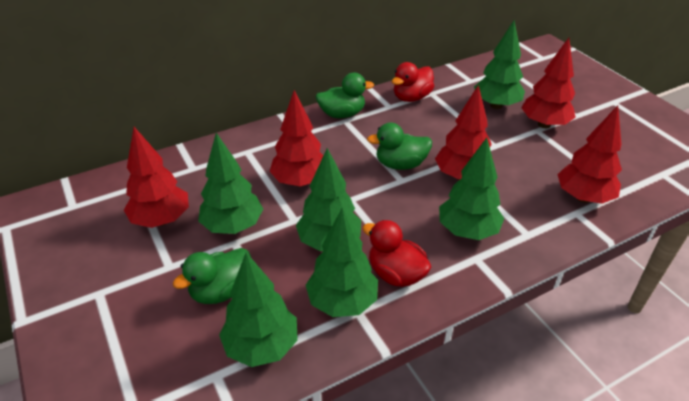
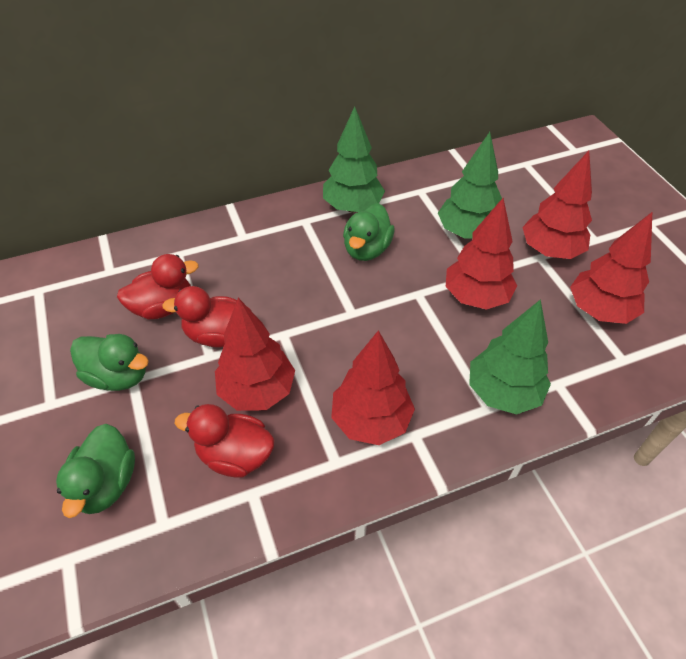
green tree: 6 -> 3
red duck: 2 -> 3

